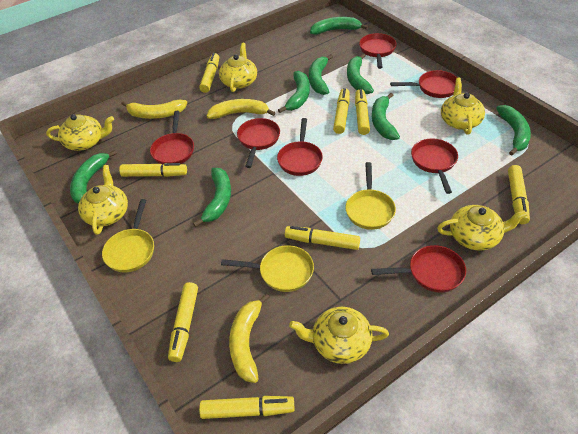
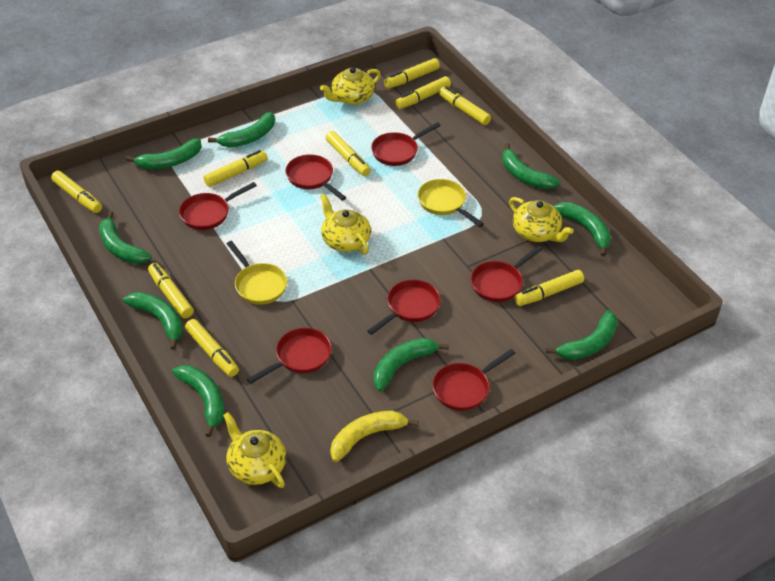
green banana: 8 -> 9
yellow banana: 3 -> 1
yellow marker: 8 -> 9
yellow pan: 3 -> 2
yellow teapot: 6 -> 4

